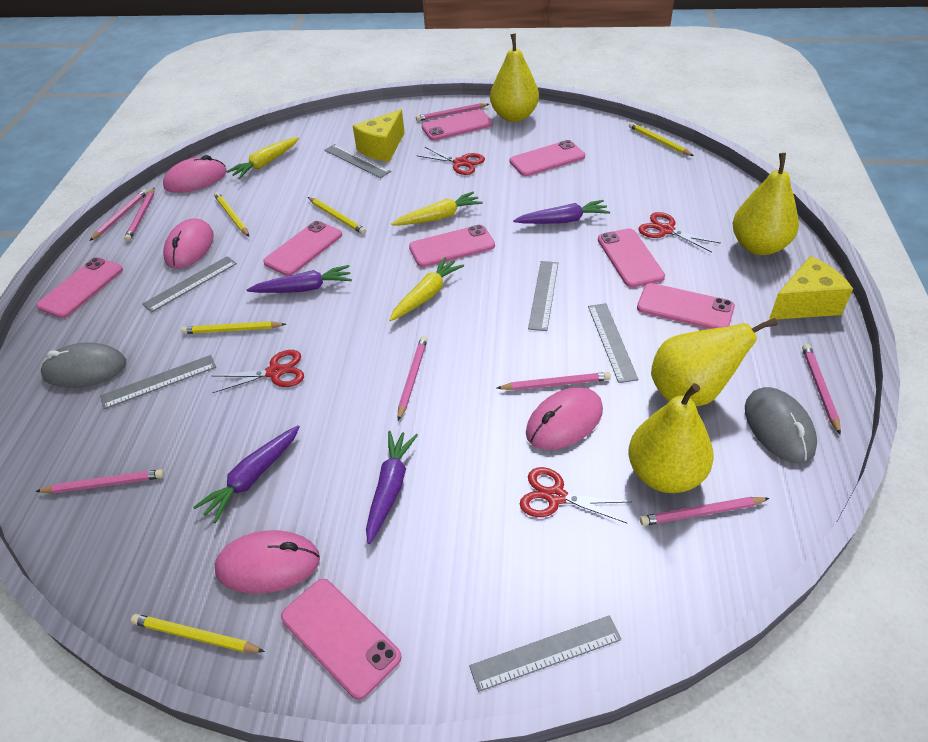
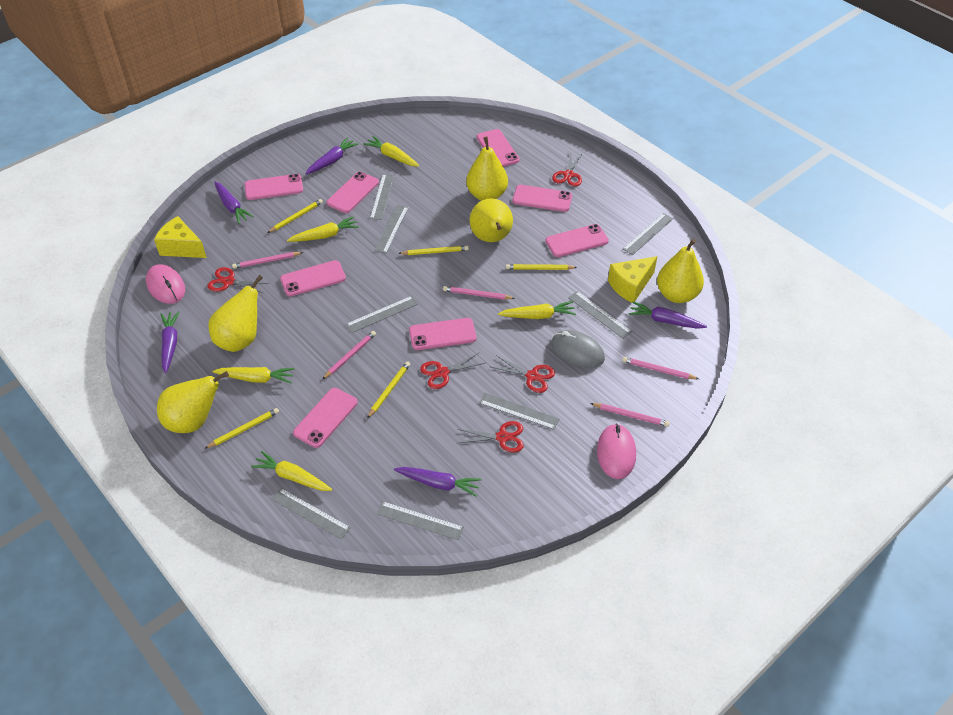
grey mouse: 2 -> 1
grey ruler: 6 -> 8
pink mouse: 4 -> 2
pink pencil: 8 -> 5
purple carrot: 4 -> 5
red scissors: 4 -> 5
yellow carrot: 3 -> 5
yellow pear: 4 -> 5

